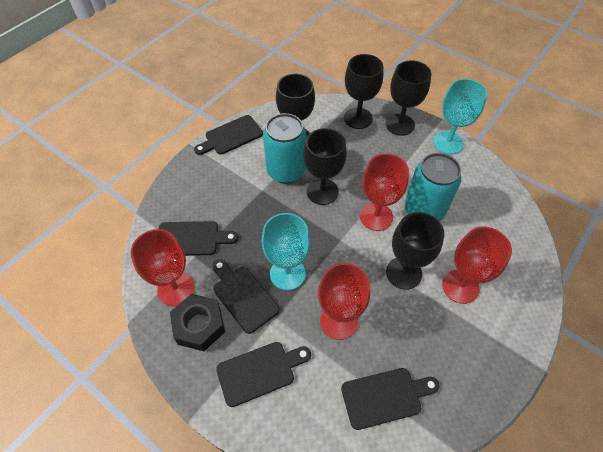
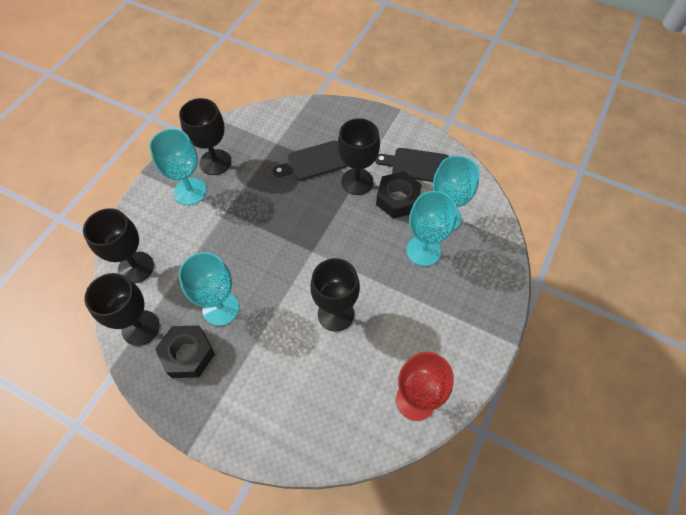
black cutting board: 5 -> 2
black nut: 1 -> 2
red goblet: 4 -> 1
turquoise can: 2 -> 0
turquoise goblet: 2 -> 4

